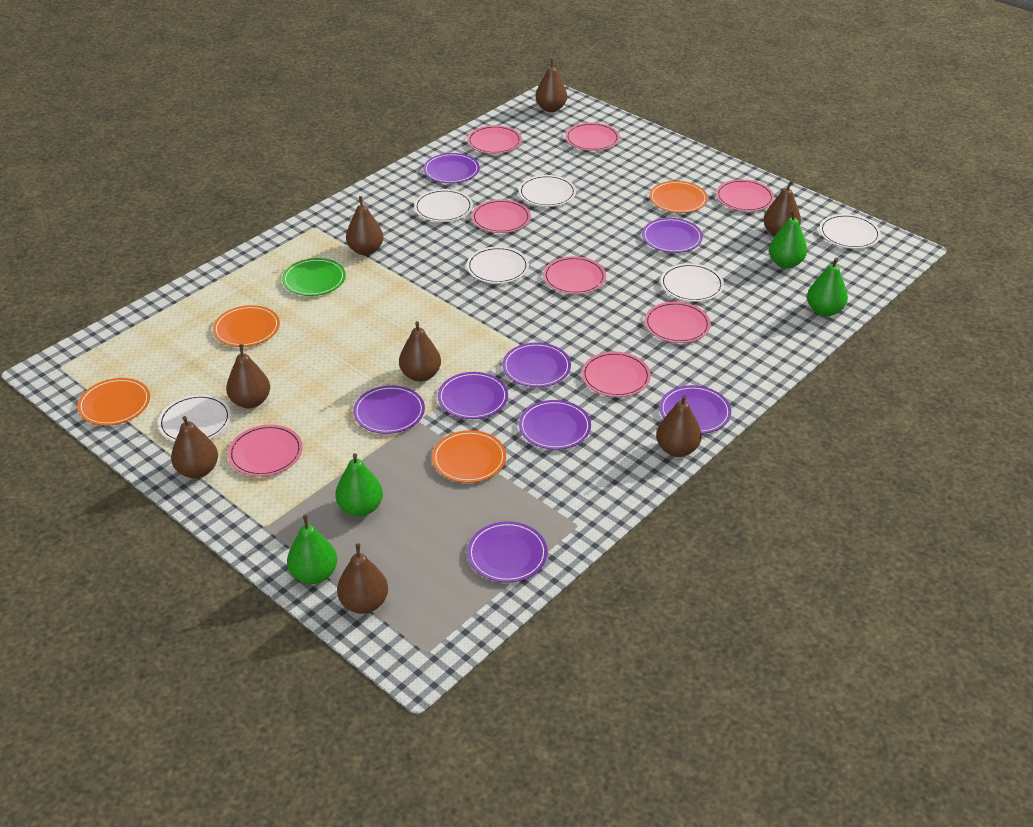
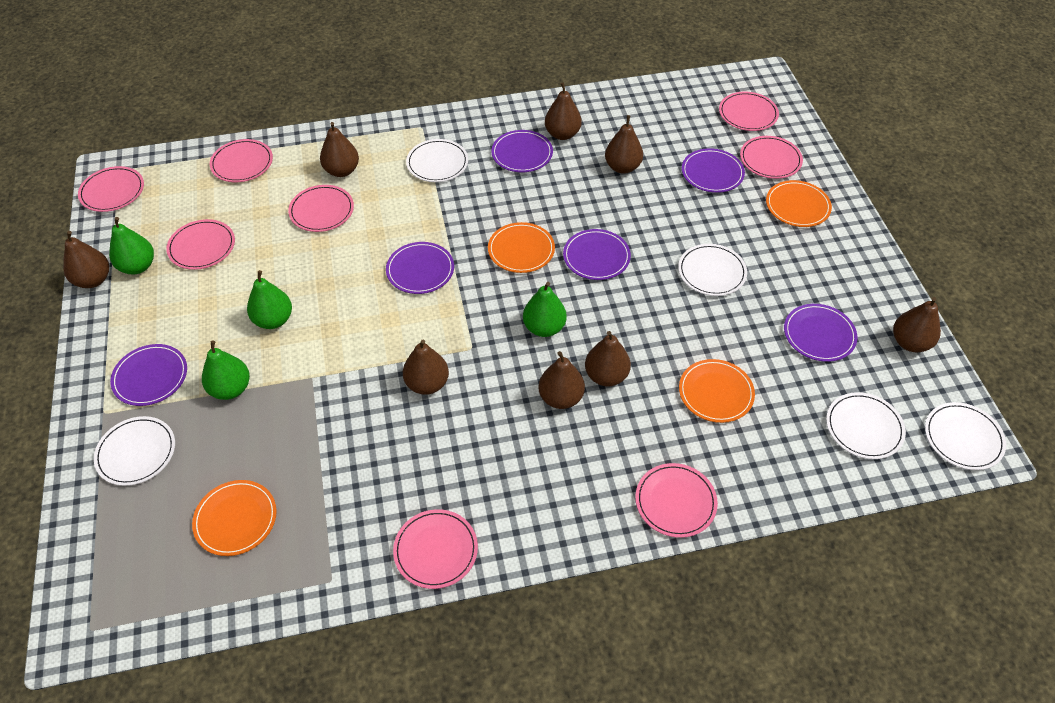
green plate: 1 -> 0
purple plate: 8 -> 6
white plate: 6 -> 5

